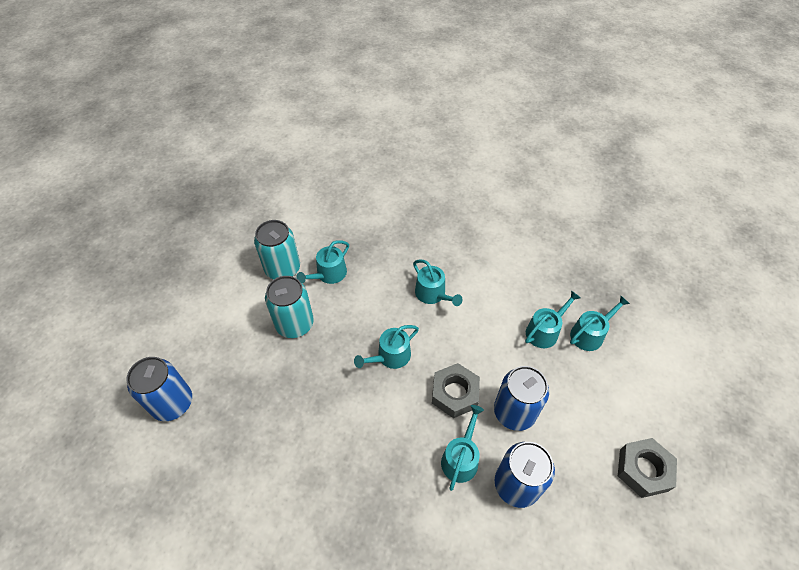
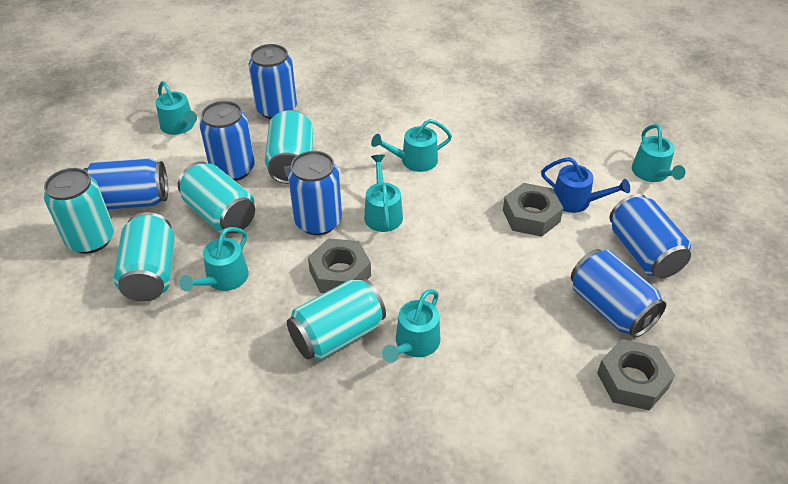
blue can: 3 -> 6
blue watering can: 0 -> 1
grey nut: 2 -> 3
turquoise can: 2 -> 5

